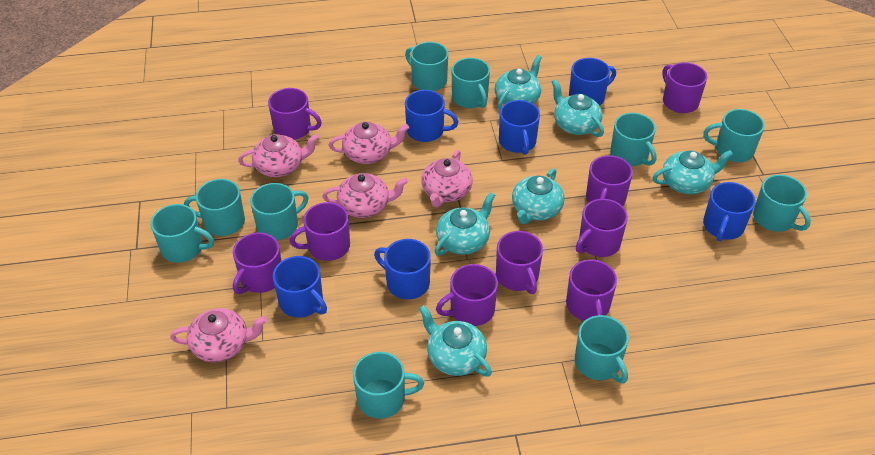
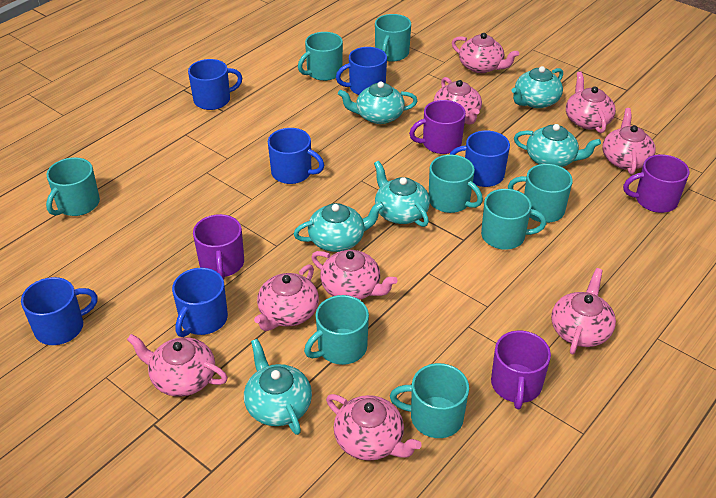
pink teapot: 5 -> 9
purple mug: 9 -> 4
turquoise mug: 10 -> 8

